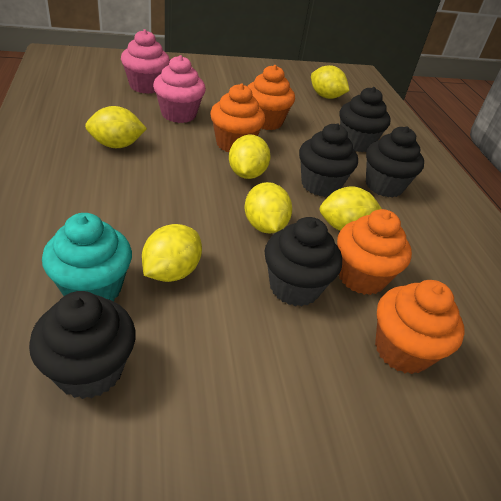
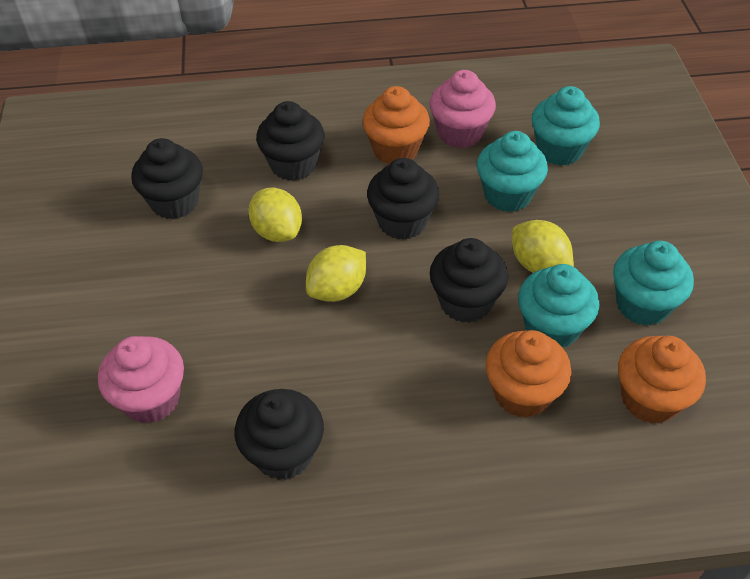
orange cupcake: 4 -> 3
turquoise cupcake: 1 -> 4
yellow lemon: 6 -> 3

